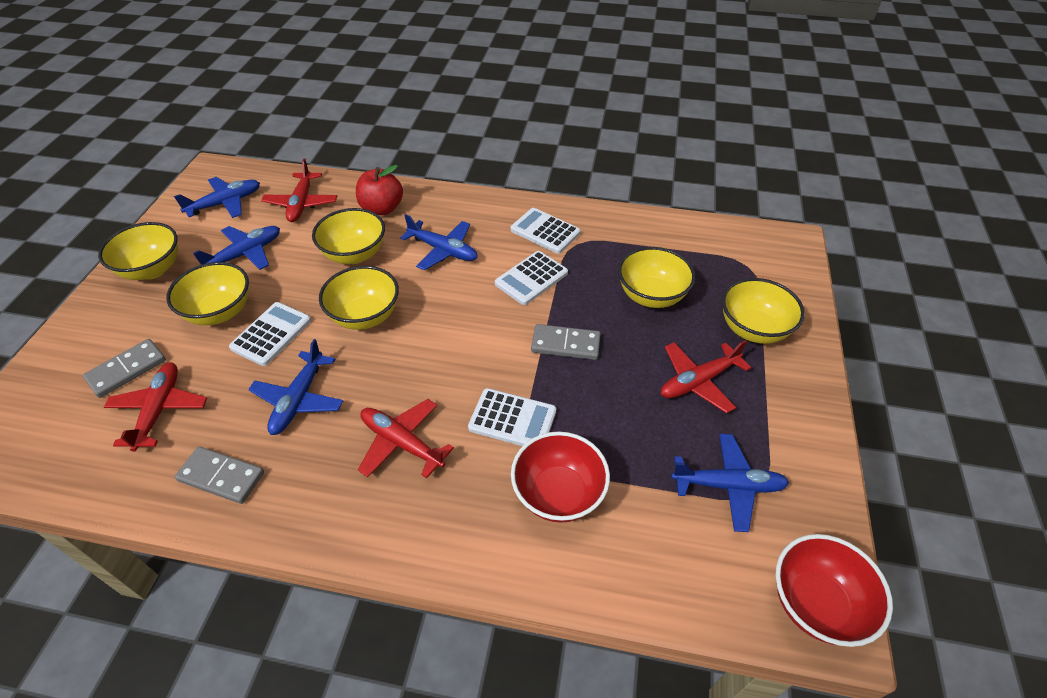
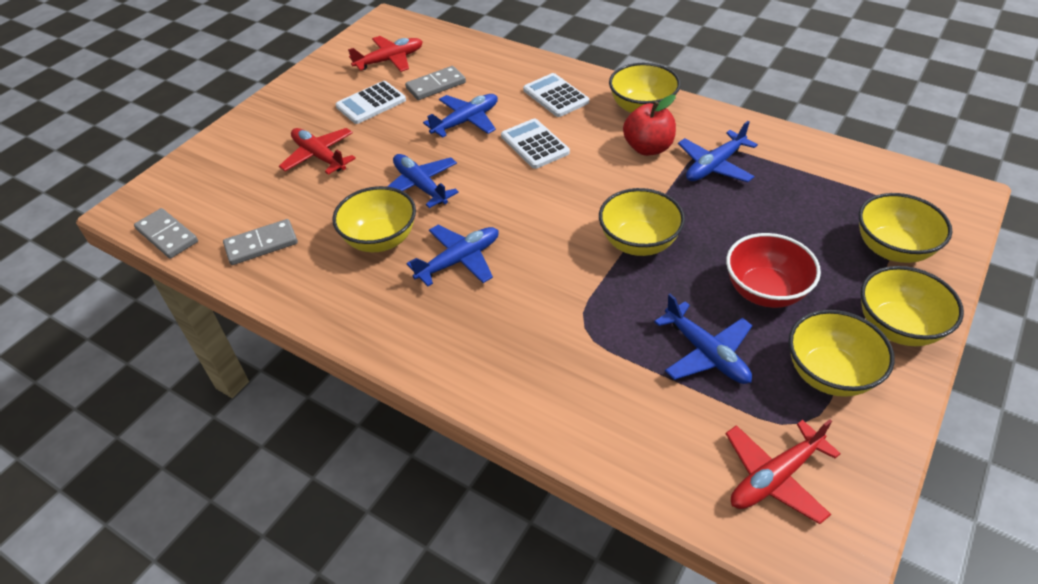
red bowl: 2 -> 1
red plane: 4 -> 3
white calculator: 4 -> 3

